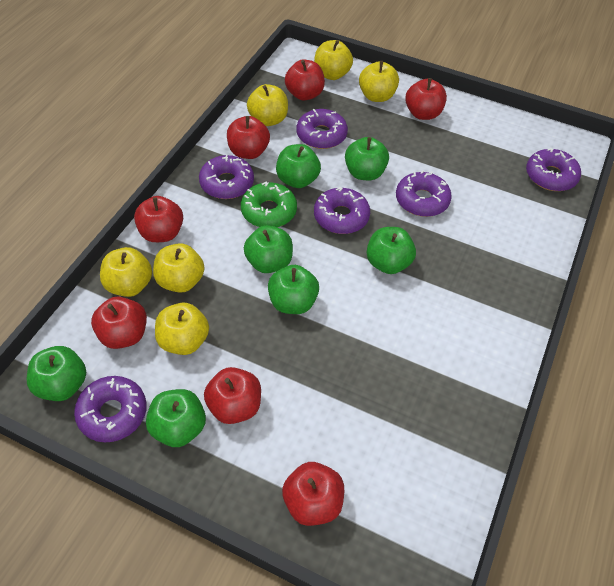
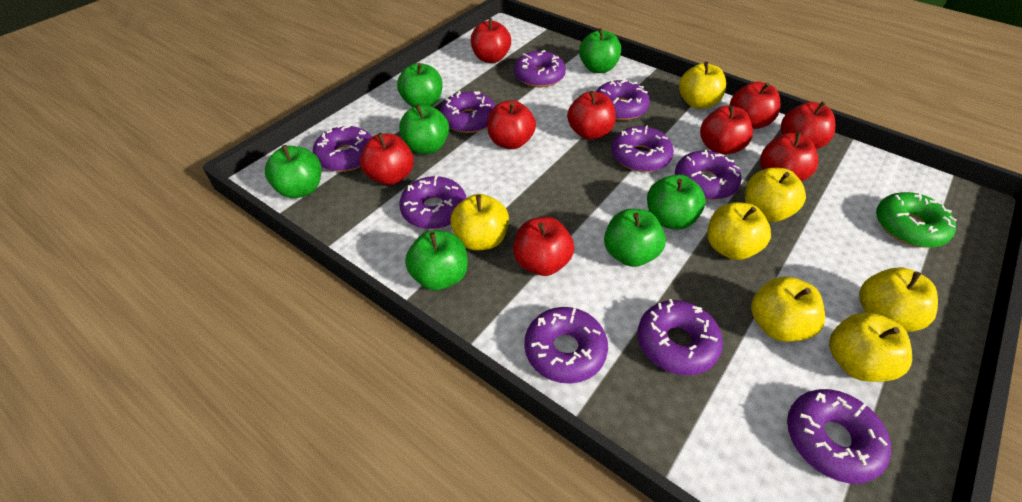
purple donut: 6 -> 10
red apple: 7 -> 9
yellow apple: 6 -> 7

